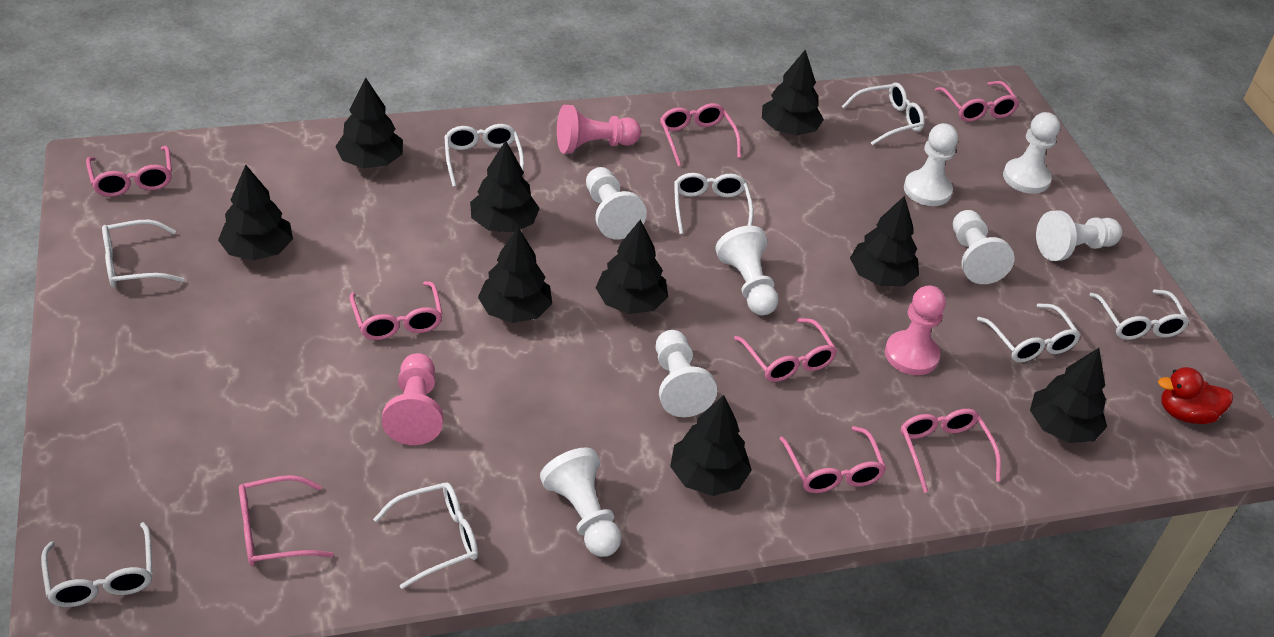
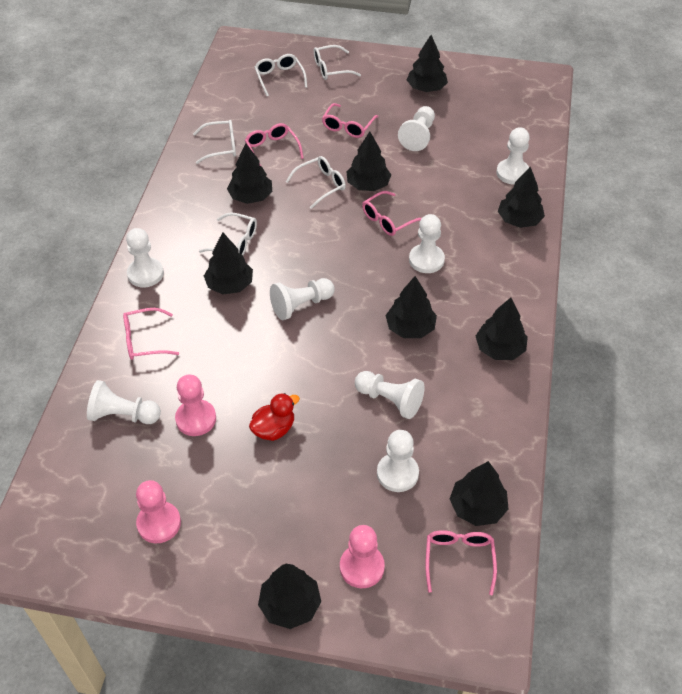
pink glasses: 8 -> 5
white glasses: 8 -> 5

